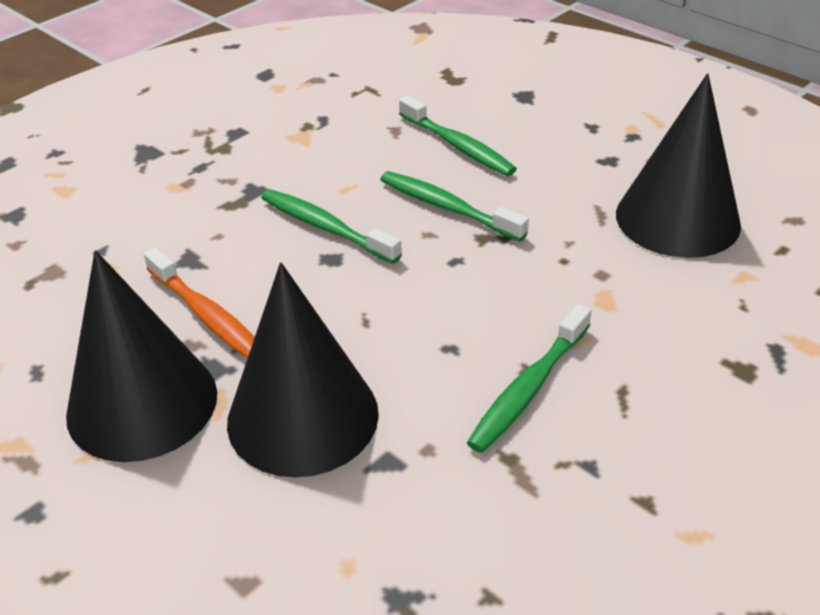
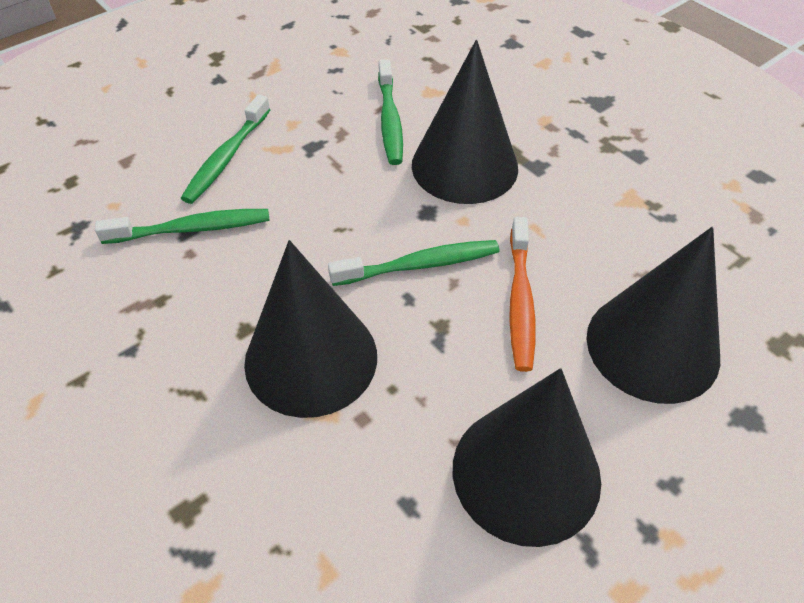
black cone: 3 -> 4

